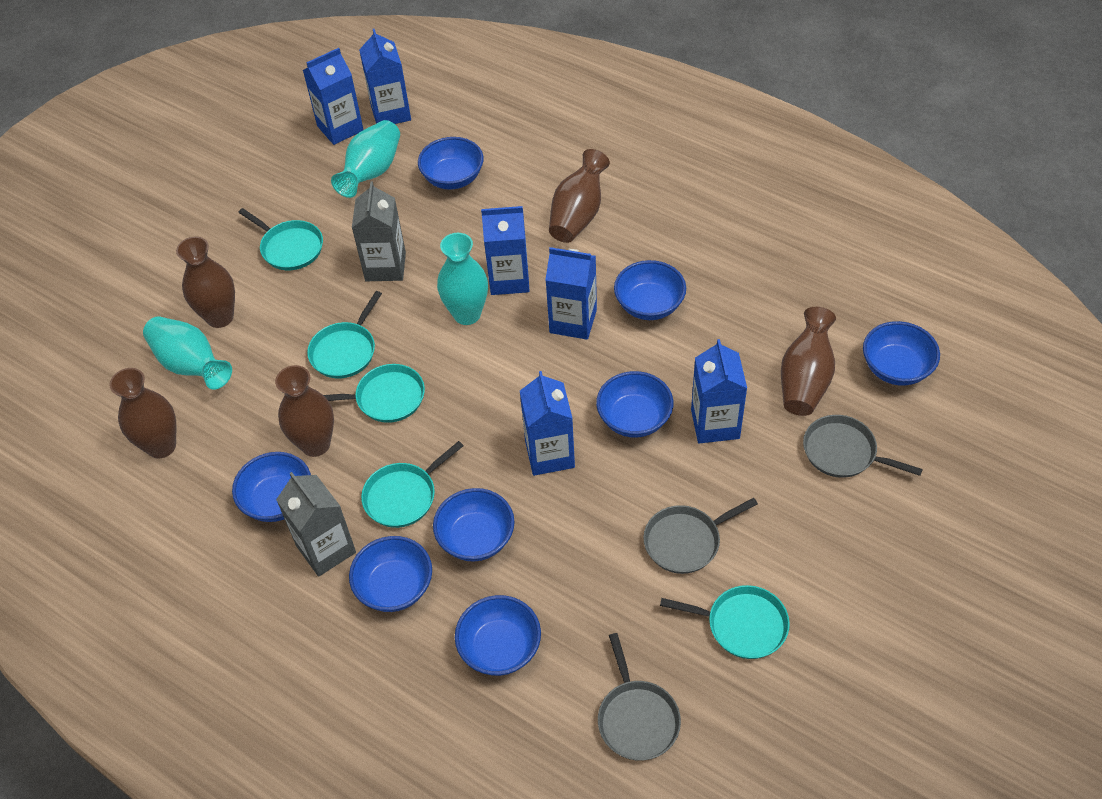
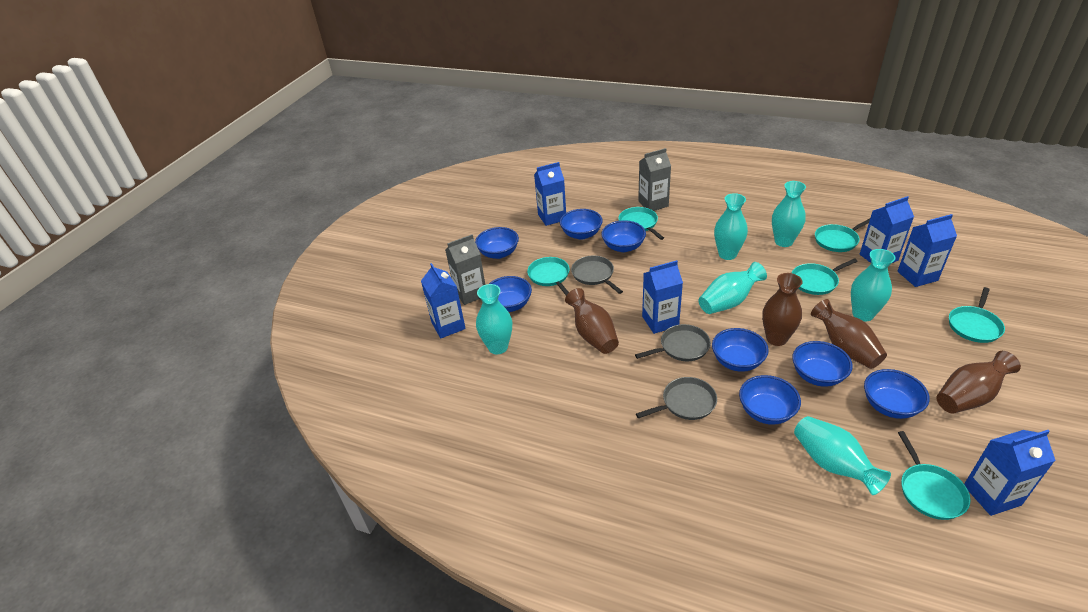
brown vase: 5 -> 4
turquoise pan: 5 -> 6
turquoise vase: 3 -> 6

